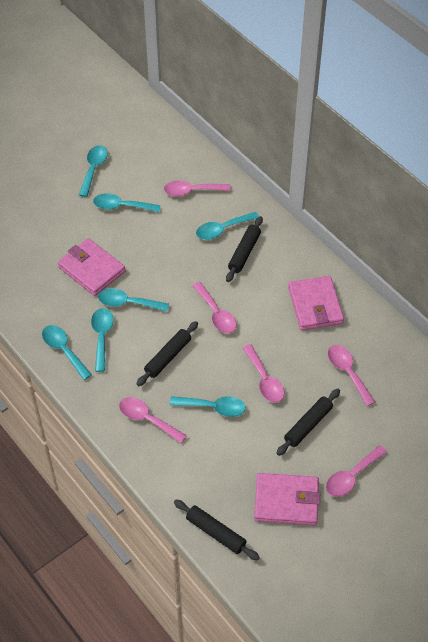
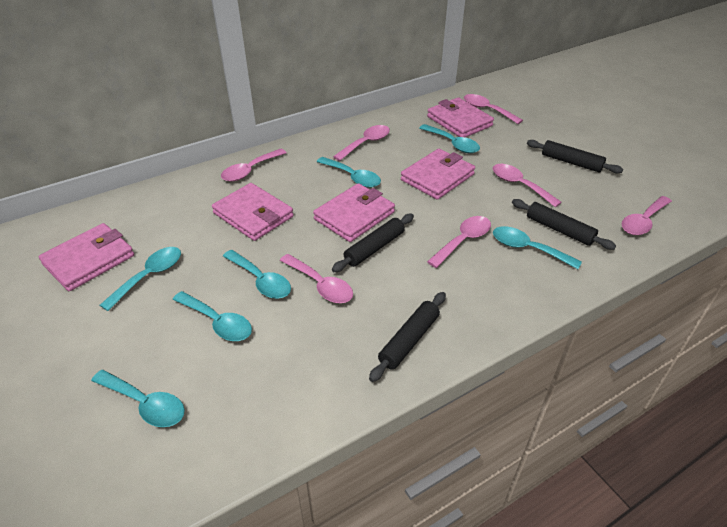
pink spoon: 6 -> 7
pink wallet: 3 -> 5

